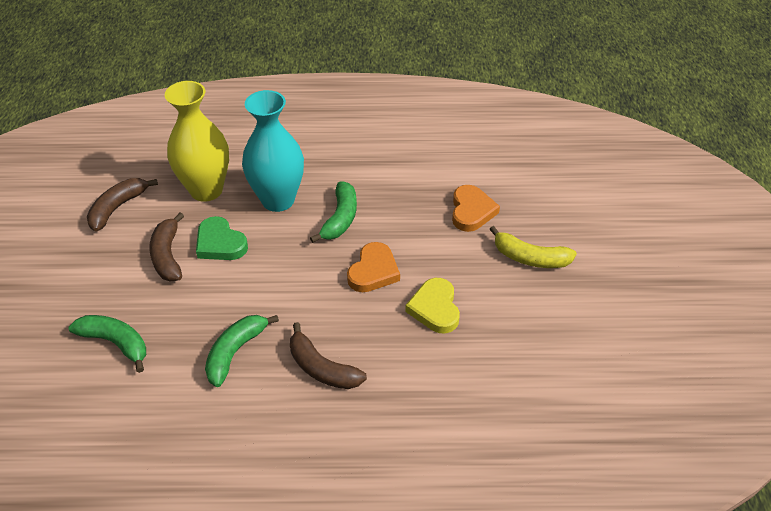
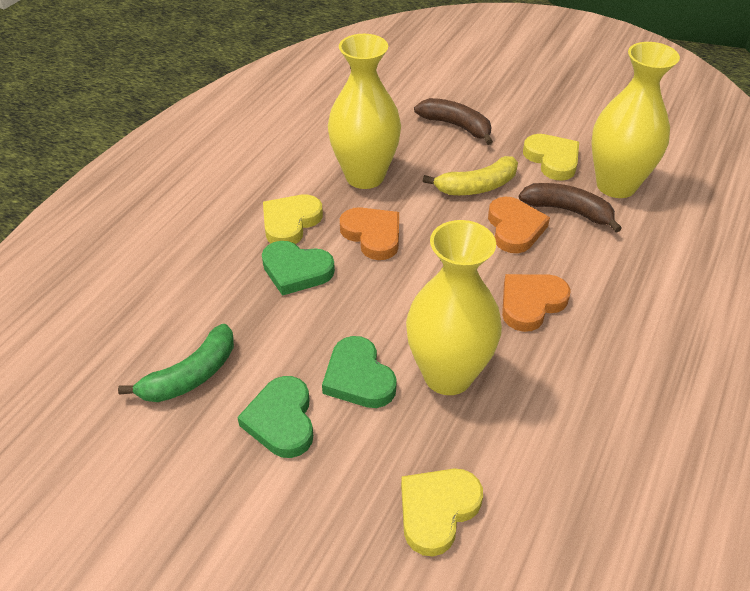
brown banana: 3 -> 2
green banana: 3 -> 1
green heart: 1 -> 3
orange heart: 2 -> 3
turquoise vase: 1 -> 0
yellow heart: 1 -> 3
yellow vase: 1 -> 3

